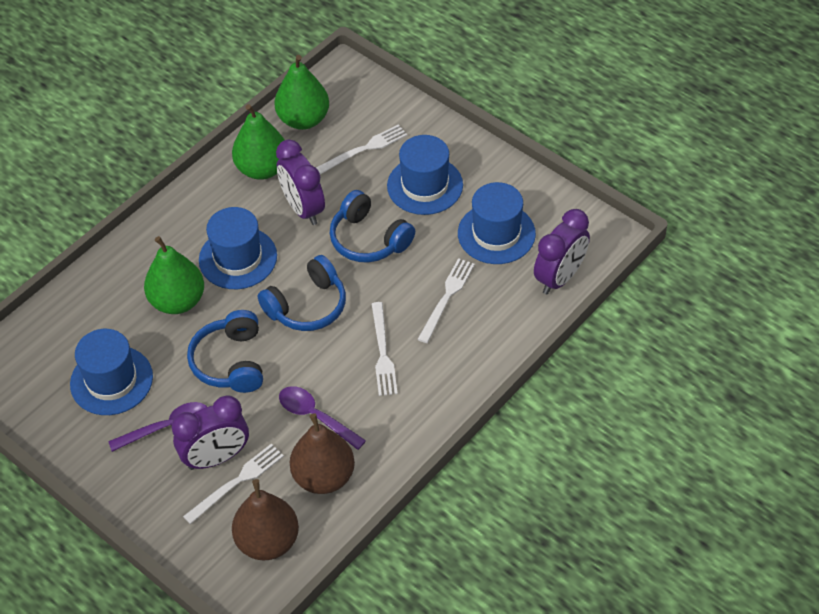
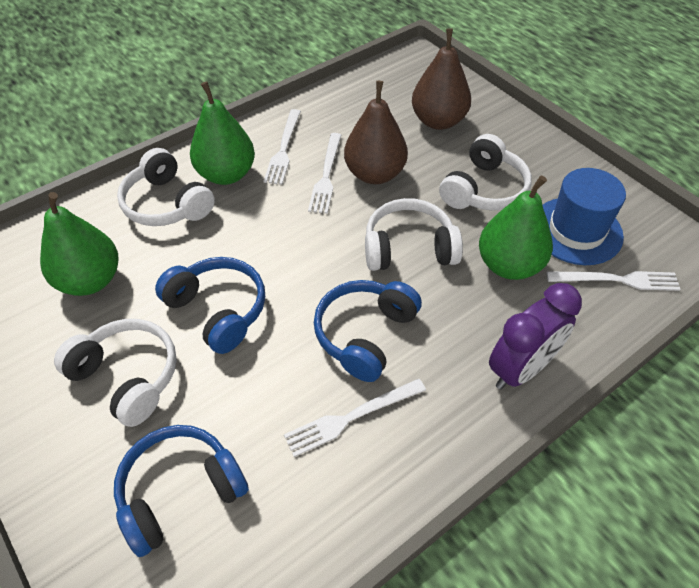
blue hat: 4 -> 1
purple clock: 3 -> 1
purple spoon: 2 -> 0
white headphones: 0 -> 4

